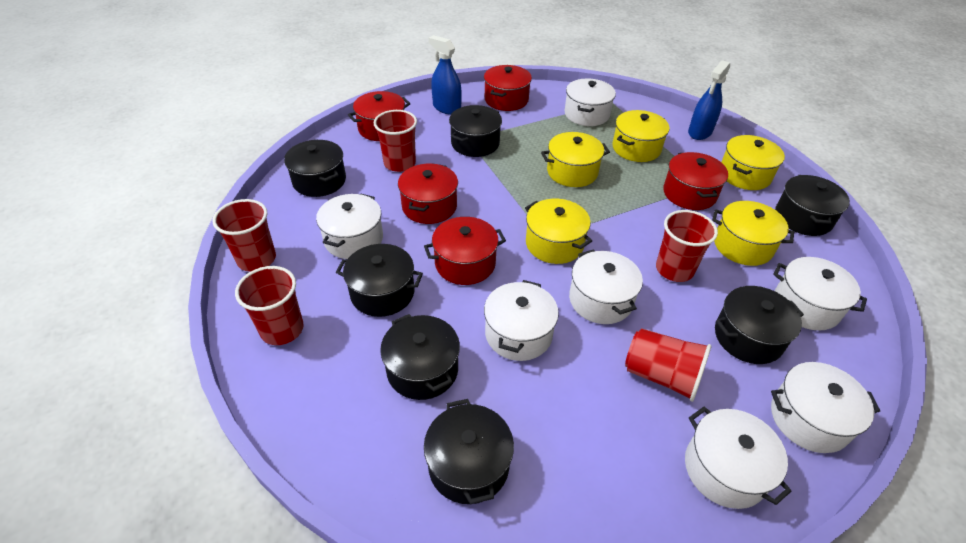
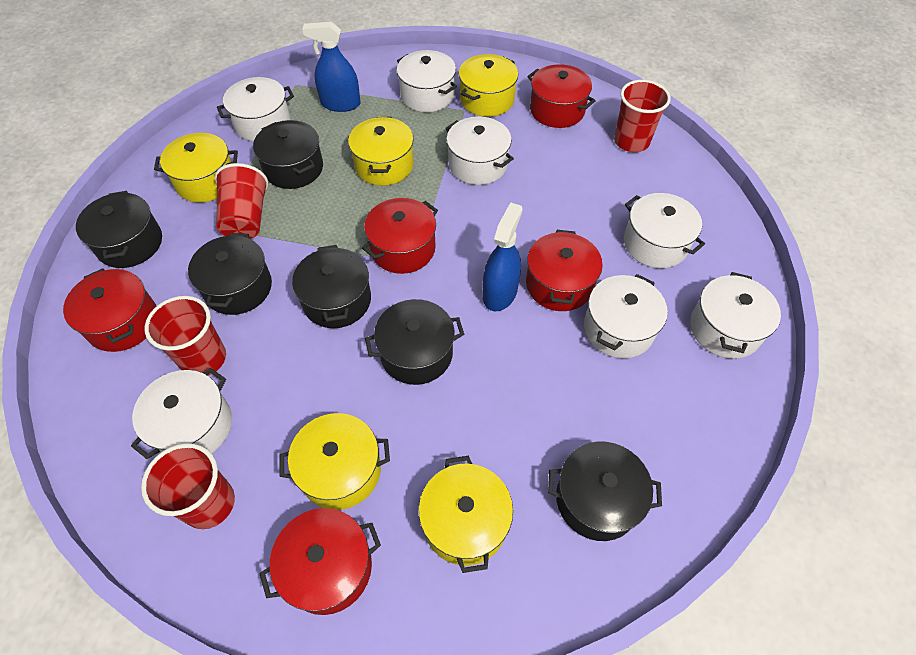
black pot: 7 -> 6
red cup: 5 -> 4

